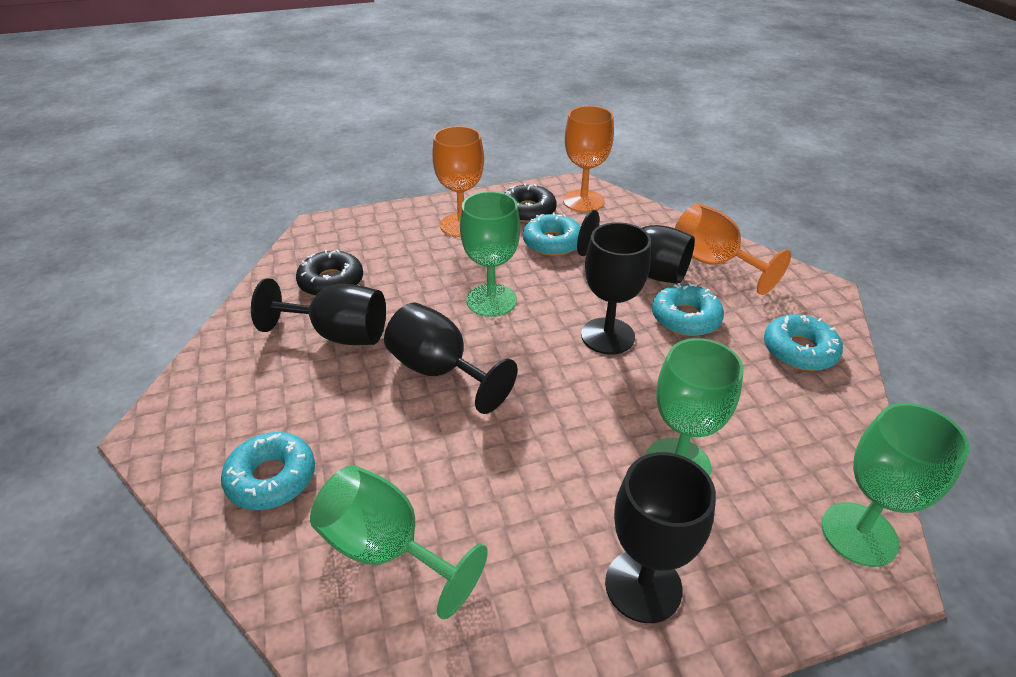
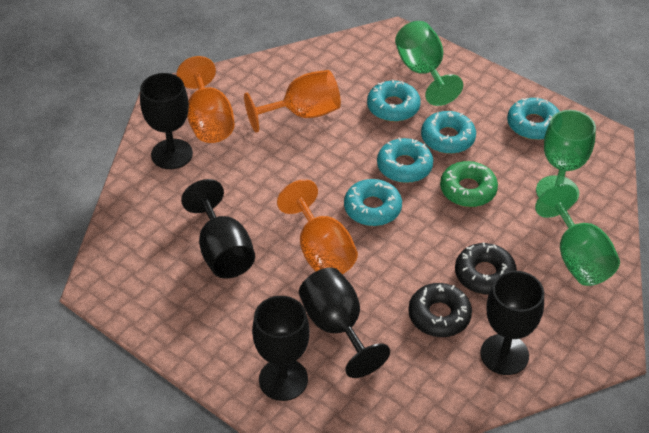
green donut: 0 -> 1
green goblet: 4 -> 3
turquoise donut: 4 -> 5

